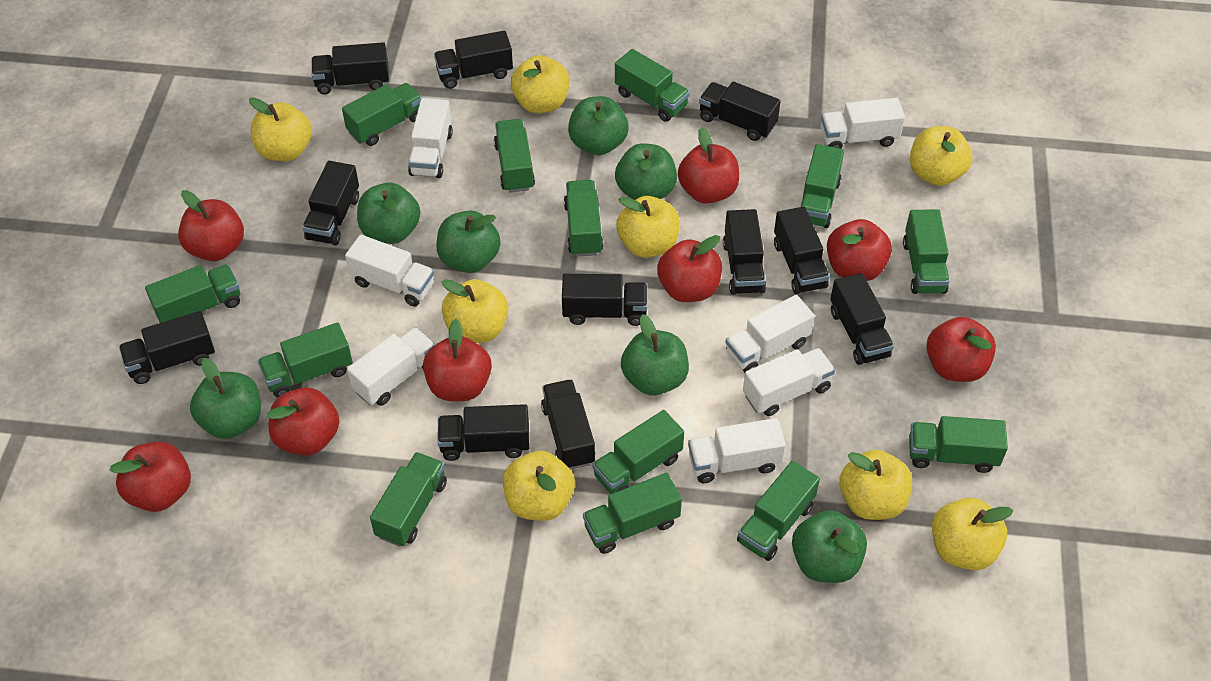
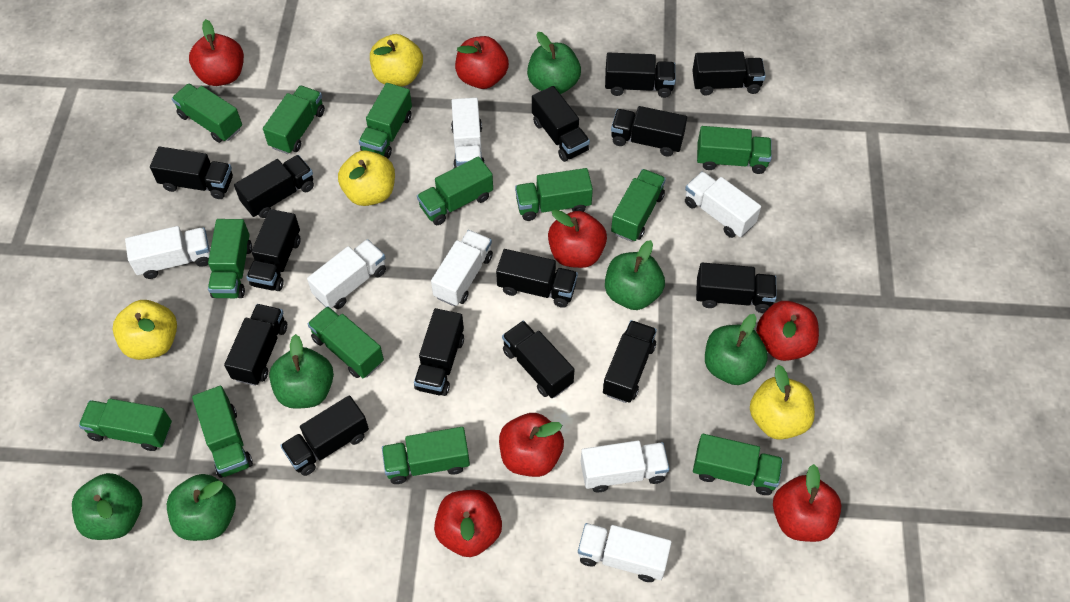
black truck: 11 -> 14
green apple: 7 -> 6
red apple: 8 -> 7
yellow apple: 8 -> 4

